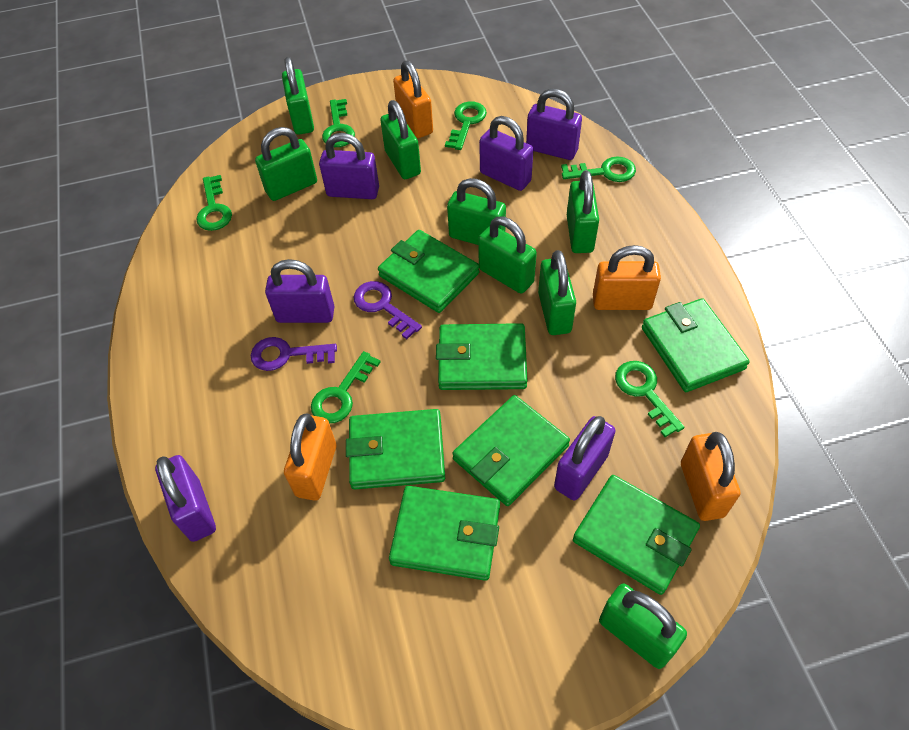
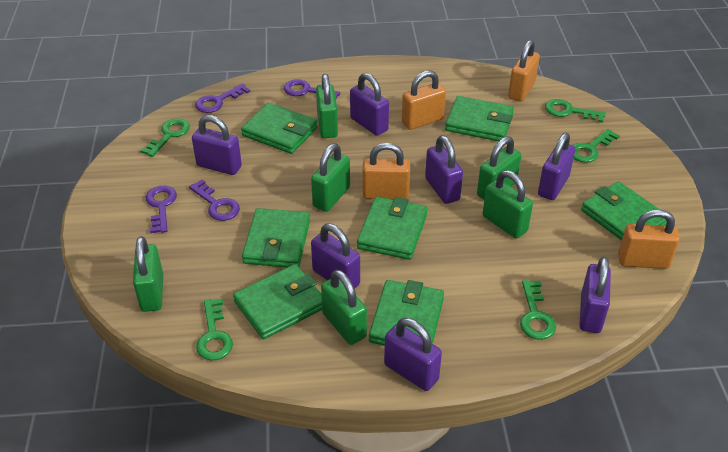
green key: 6 -> 5
green padlock: 8 -> 6
purple key: 2 -> 4
purple padlock: 6 -> 7

